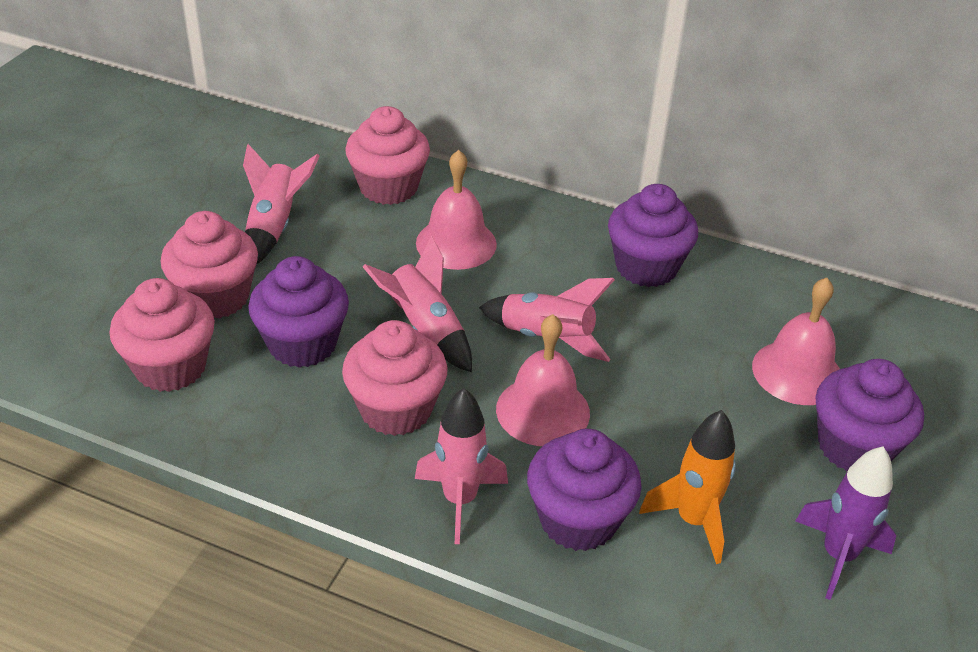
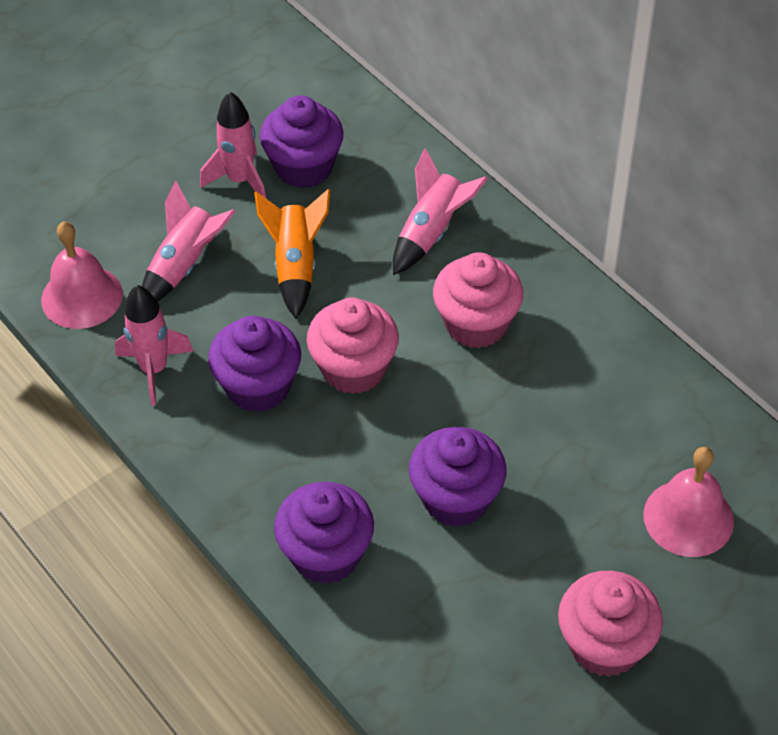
pink bell: 3 -> 2
pink cupcake: 4 -> 3
purple rocket: 1 -> 0

